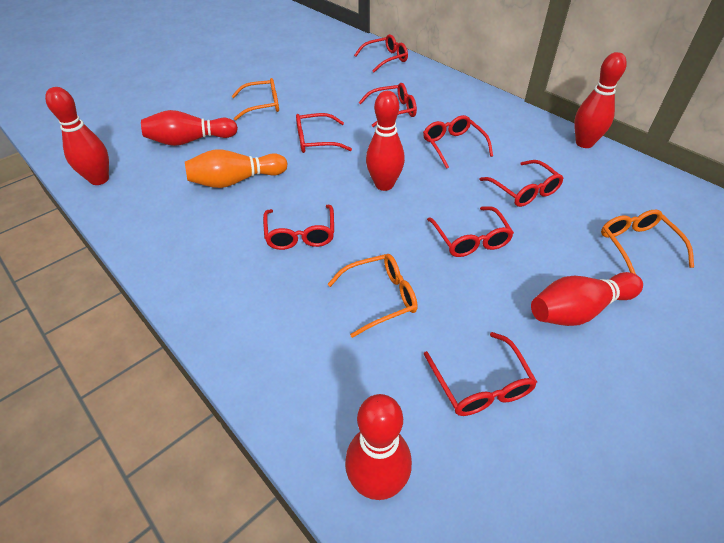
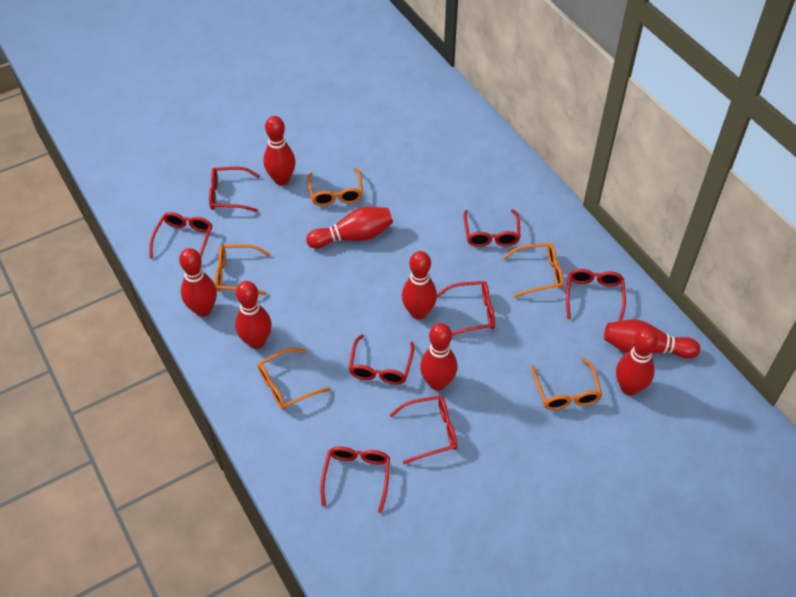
orange bowling pin: 1 -> 0
orange glasses: 3 -> 5
red bowling pin: 6 -> 8

